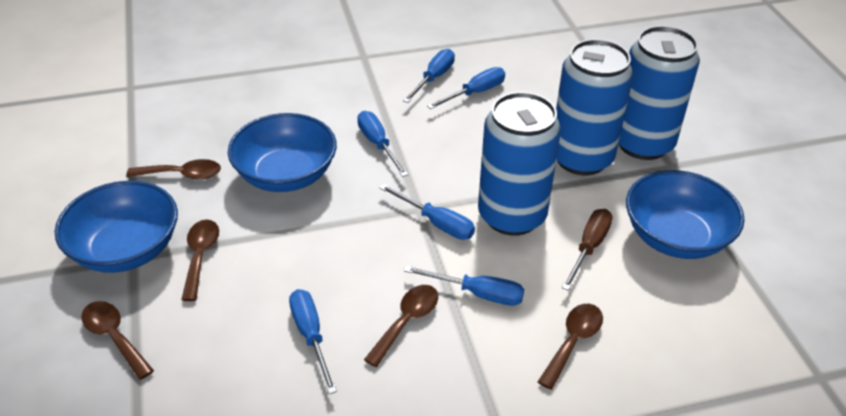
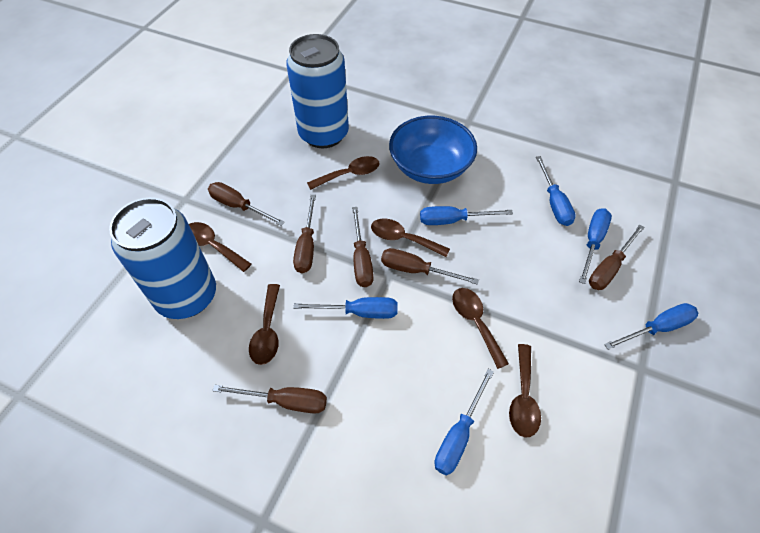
blue bowl: 3 -> 1
blue can: 3 -> 2
brown screwdriver: 1 -> 6
brown spoon: 5 -> 6

